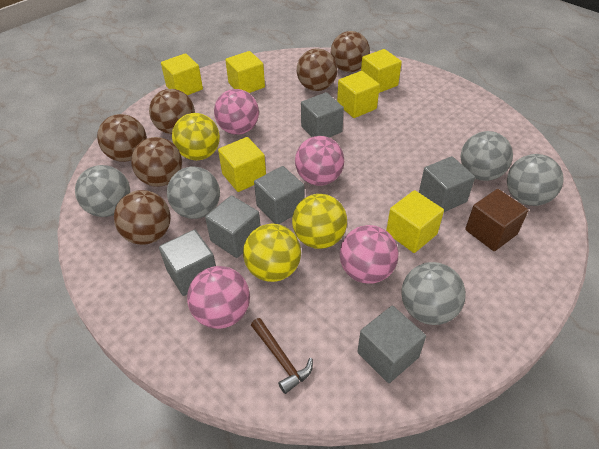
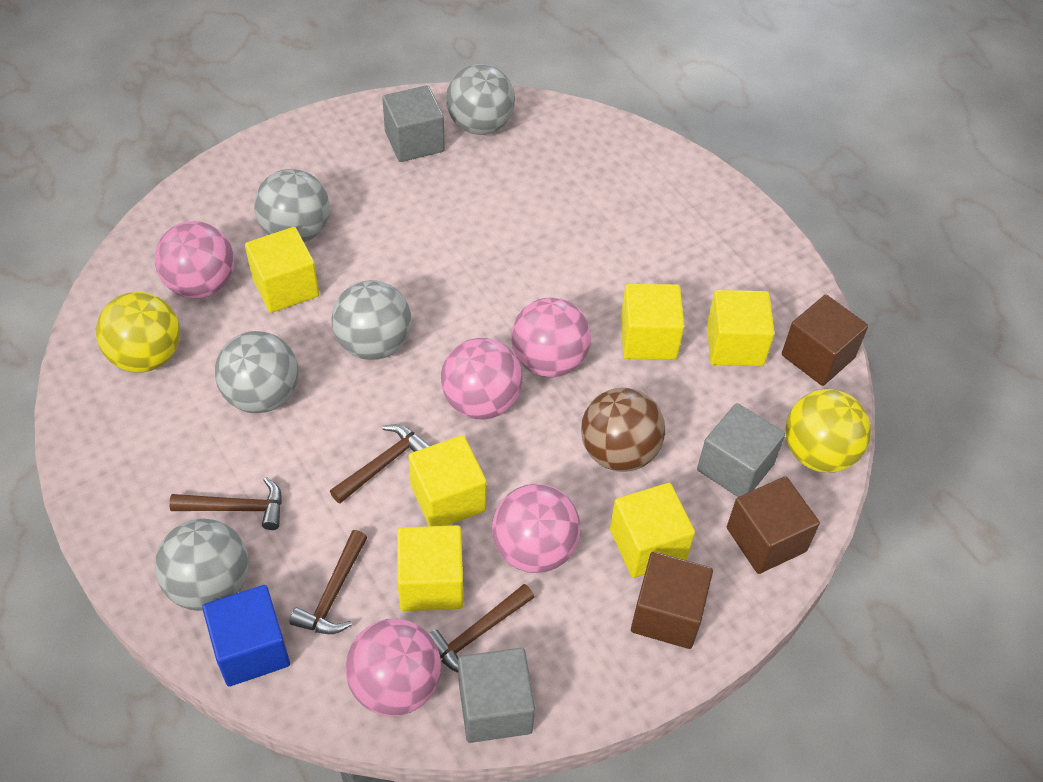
blue cube: 0 -> 1
brown ball: 6 -> 1
brown cube: 1 -> 3
brown hammer: 1 -> 4
grey cube: 6 -> 3
pink ball: 4 -> 5
yellow ball: 3 -> 2

